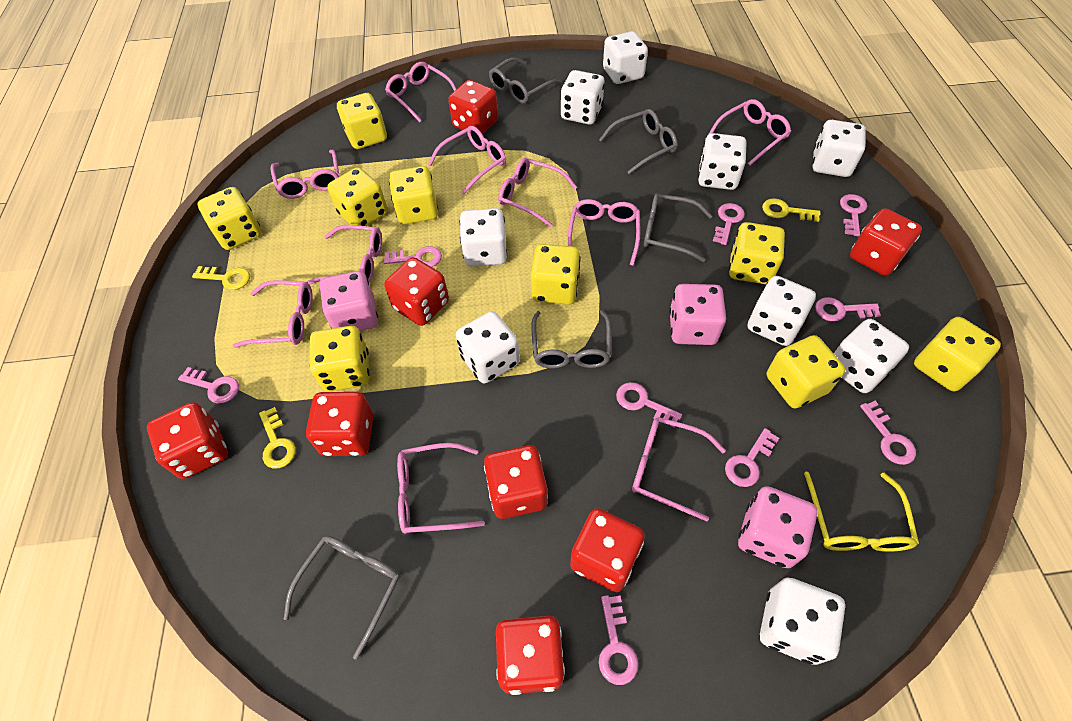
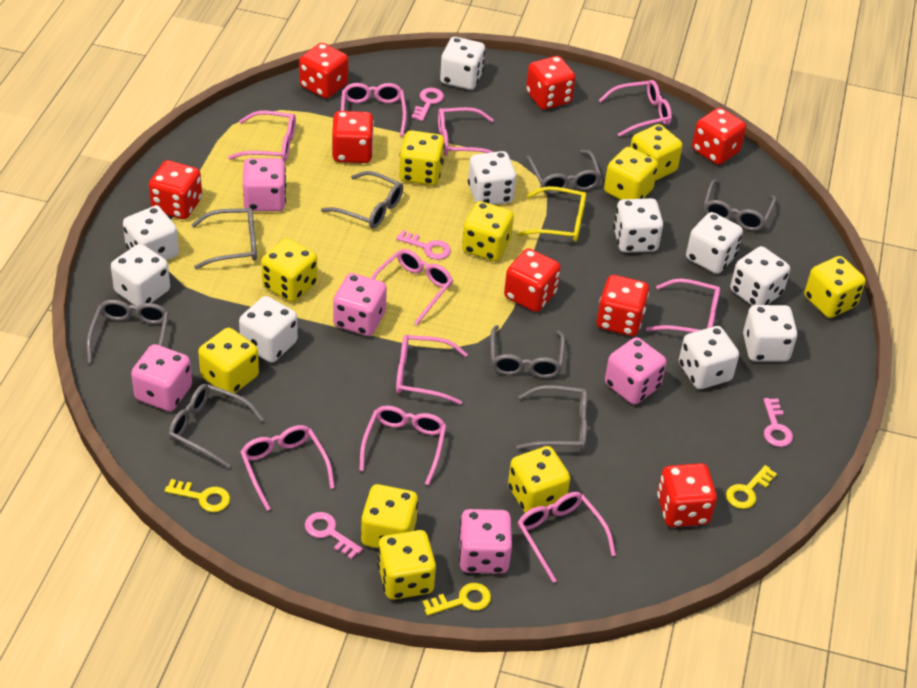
grey glasses: 5 -> 8
pink dice: 3 -> 5
pink key: 9 -> 4
white dice: 9 -> 10
yellow dice: 9 -> 10

